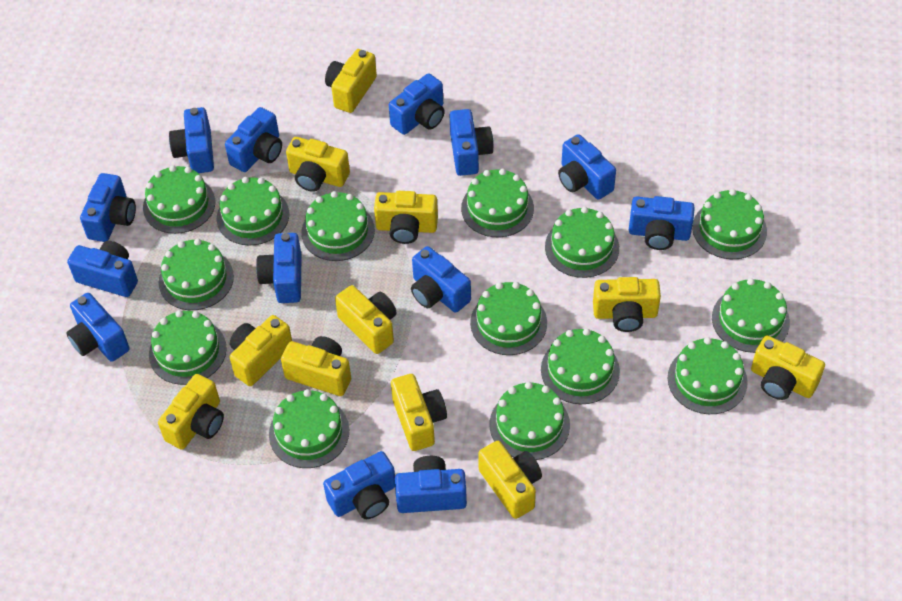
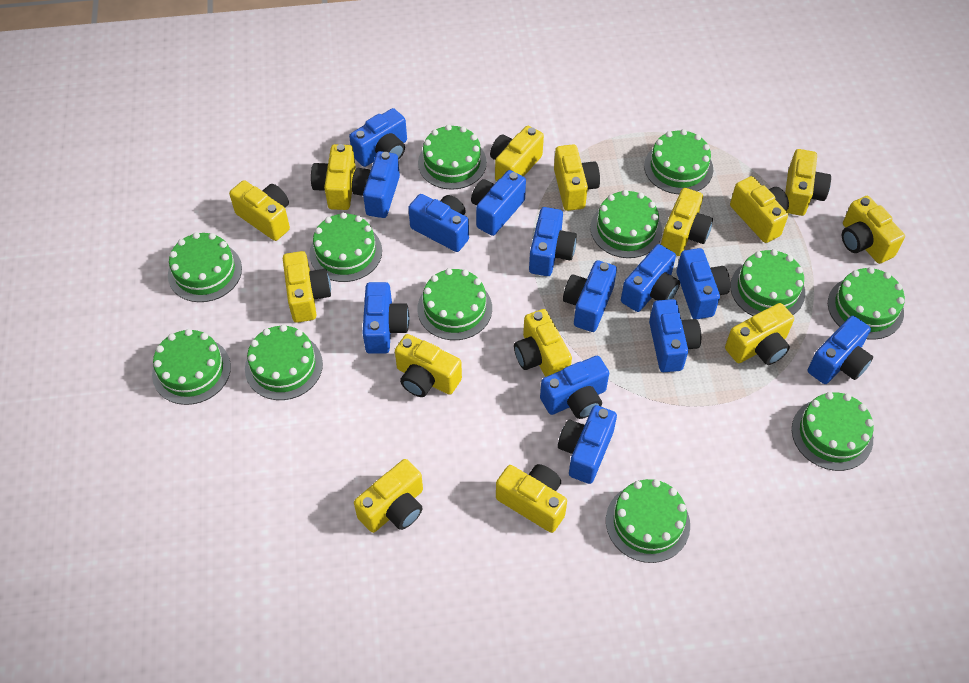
green cake: 14 -> 12
yellow camera: 11 -> 14

